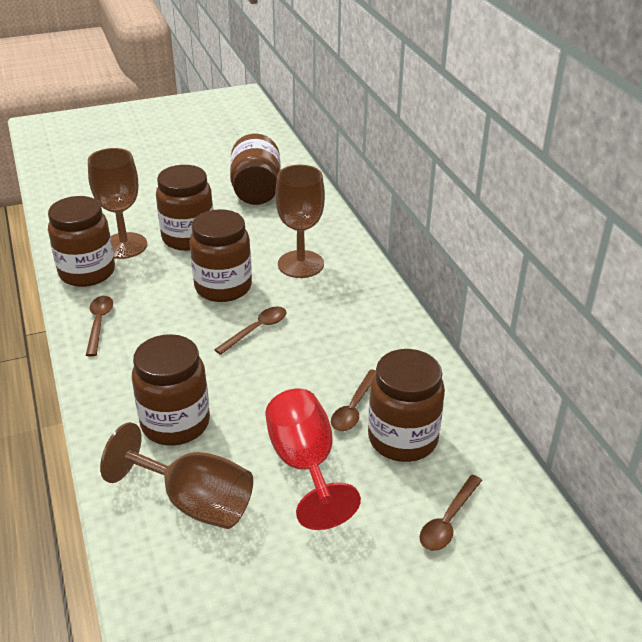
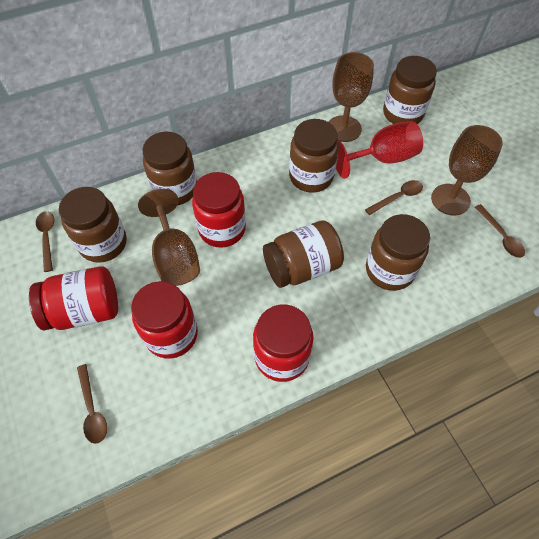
red jar: 0 -> 4

